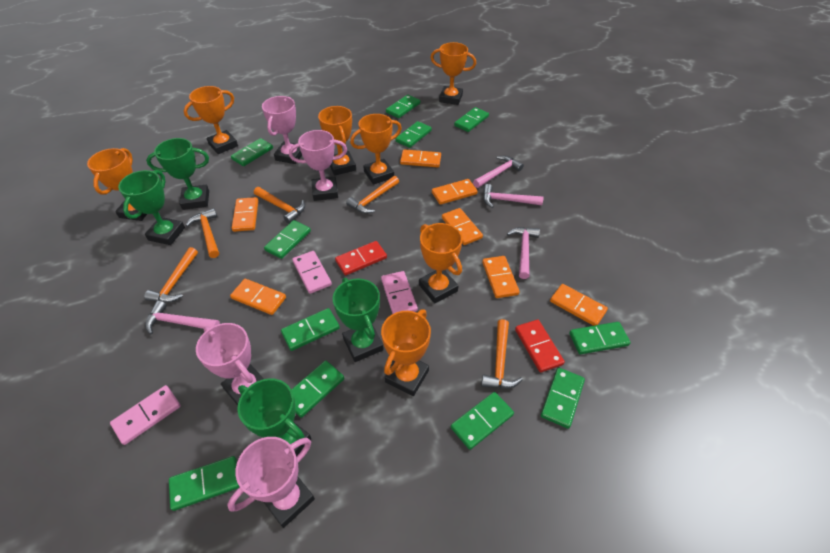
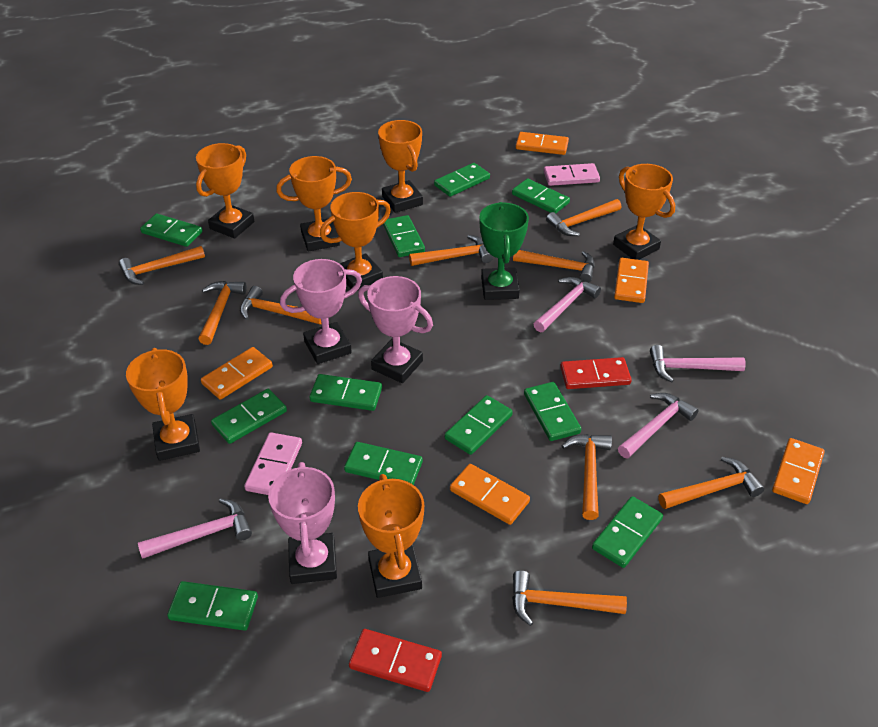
green trophy: 4 -> 1
orange domino: 7 -> 5
orange hammer: 5 -> 9
pink domino: 3 -> 2
pink trophy: 4 -> 3

